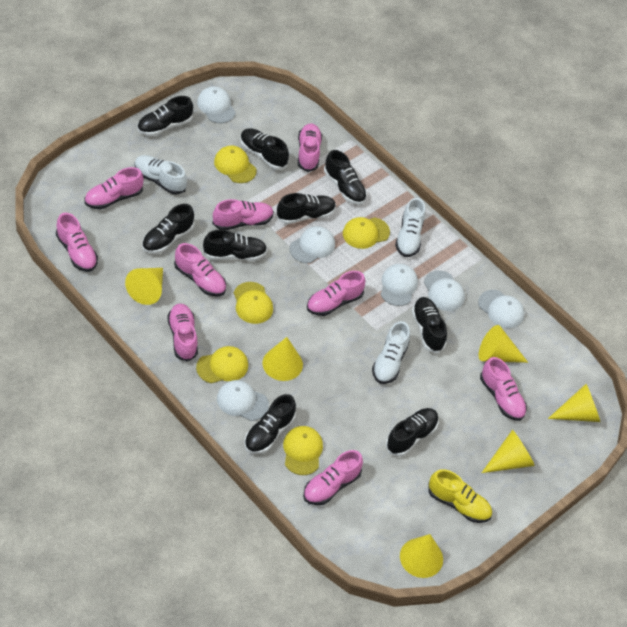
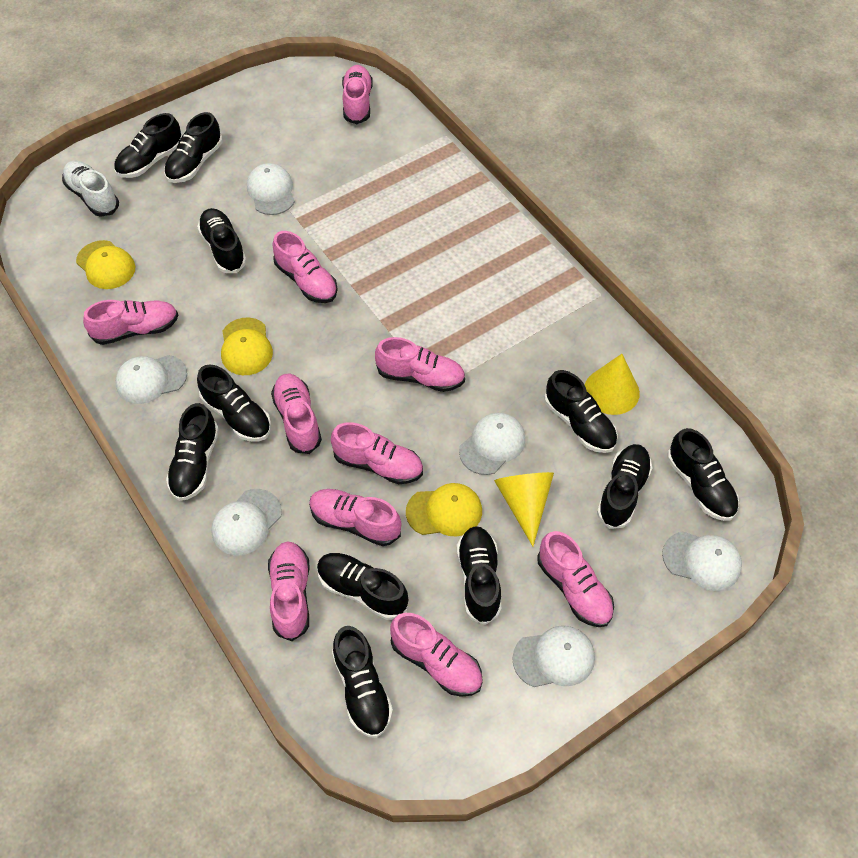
black shoe: 9 -> 11
pink shoe: 9 -> 10
white shoe: 3 -> 1
yellow cap: 5 -> 3
yellow cone: 6 -> 2
yellow shoe: 1 -> 0

